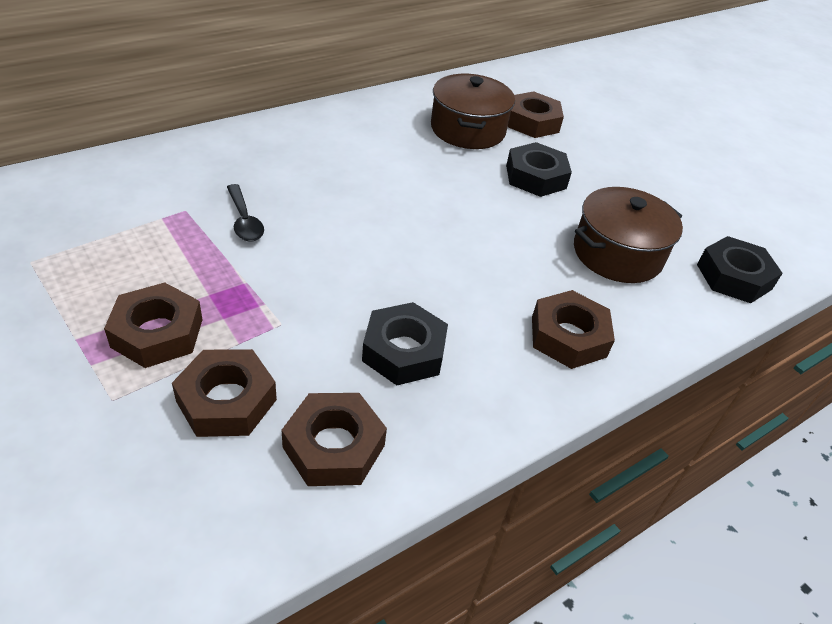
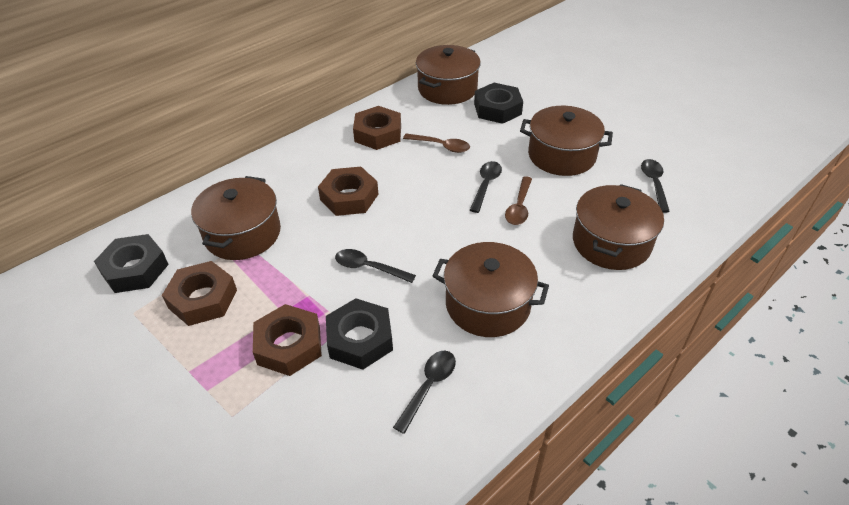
black spoon: 1 -> 4
brown nut: 5 -> 4
brown pot: 2 -> 5
brown spoon: 0 -> 2

